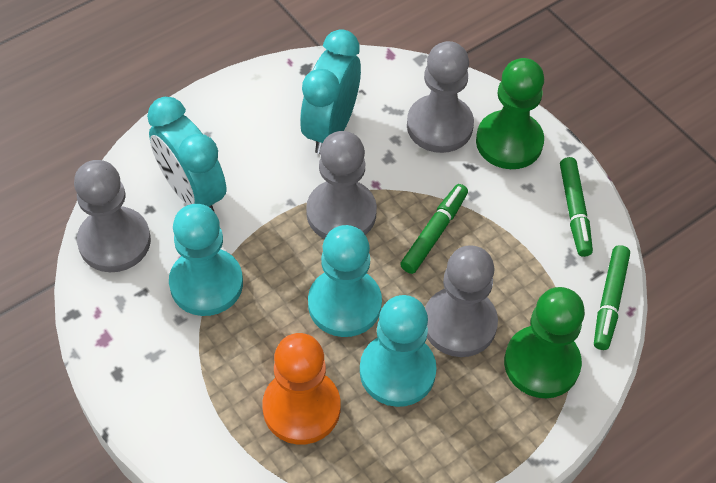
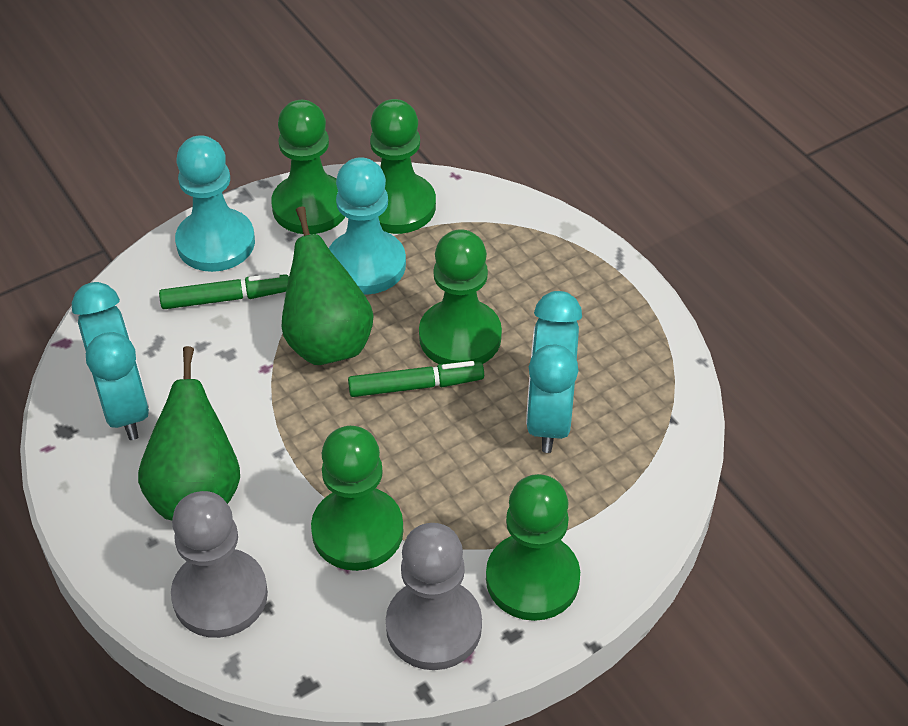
green marker: 3 -> 2
green pawn: 2 -> 5
green pear: 0 -> 2
grey pawn: 4 -> 2
orange pawn: 1 -> 0
turquoise pawn: 3 -> 2

